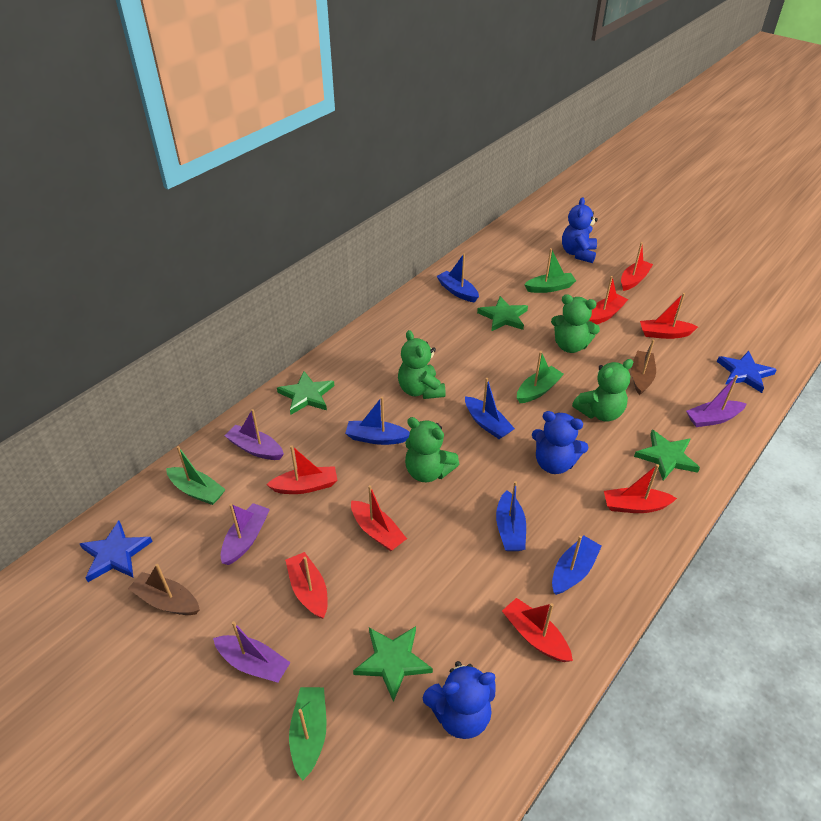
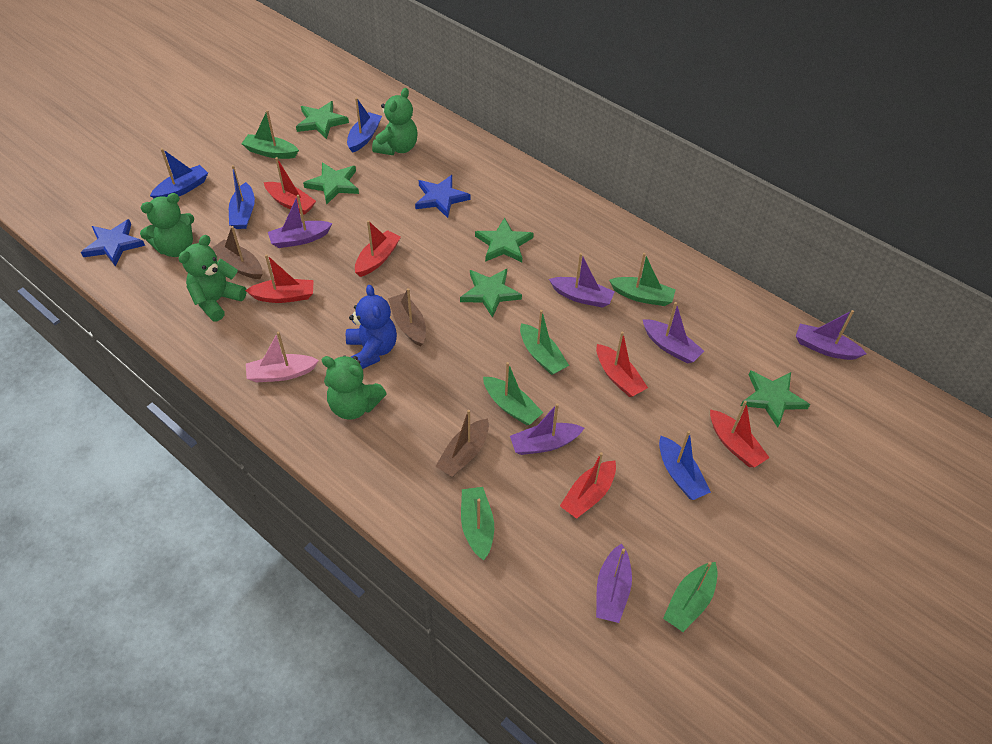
blue boat: 5 -> 4
blue teddy bear: 3 -> 1
brown boat: 2 -> 3
green boat: 4 -> 6
green star: 4 -> 5
pink boat: 0 -> 1
purple boat: 4 -> 6
red boat: 8 -> 6

